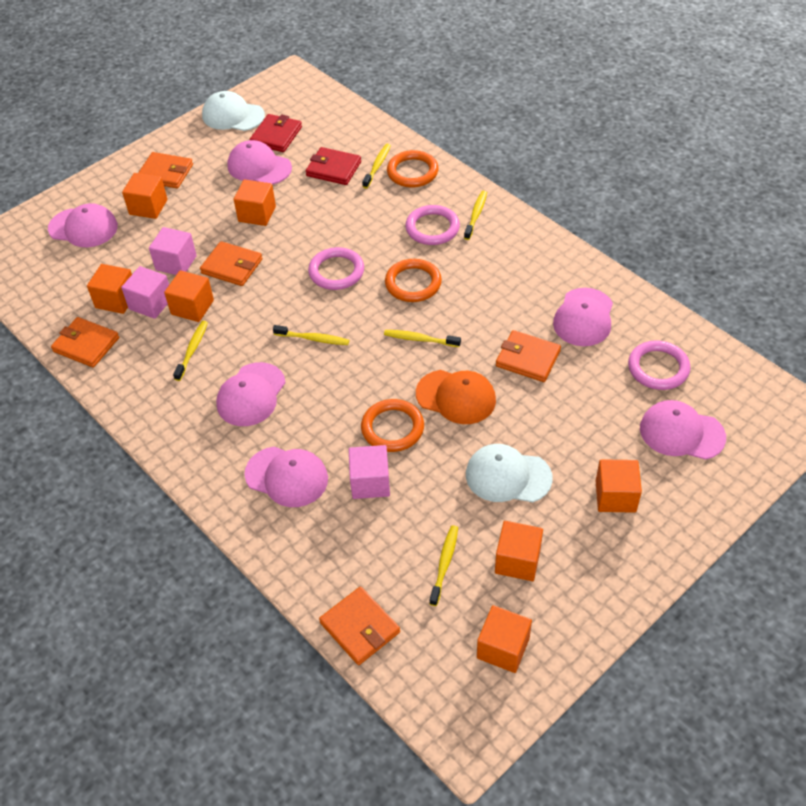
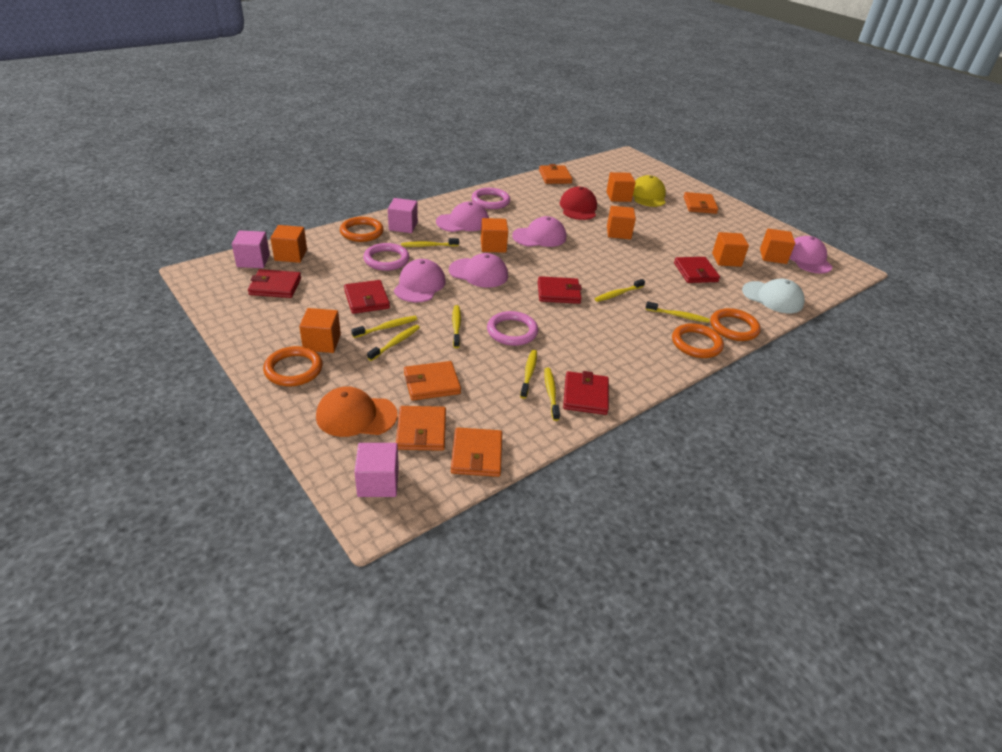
orange ring: 3 -> 4
pink cap: 6 -> 5
red cap: 0 -> 1
red wallet: 2 -> 5
white cap: 2 -> 1
yellow cap: 0 -> 1
yellow toothbrush: 6 -> 8

